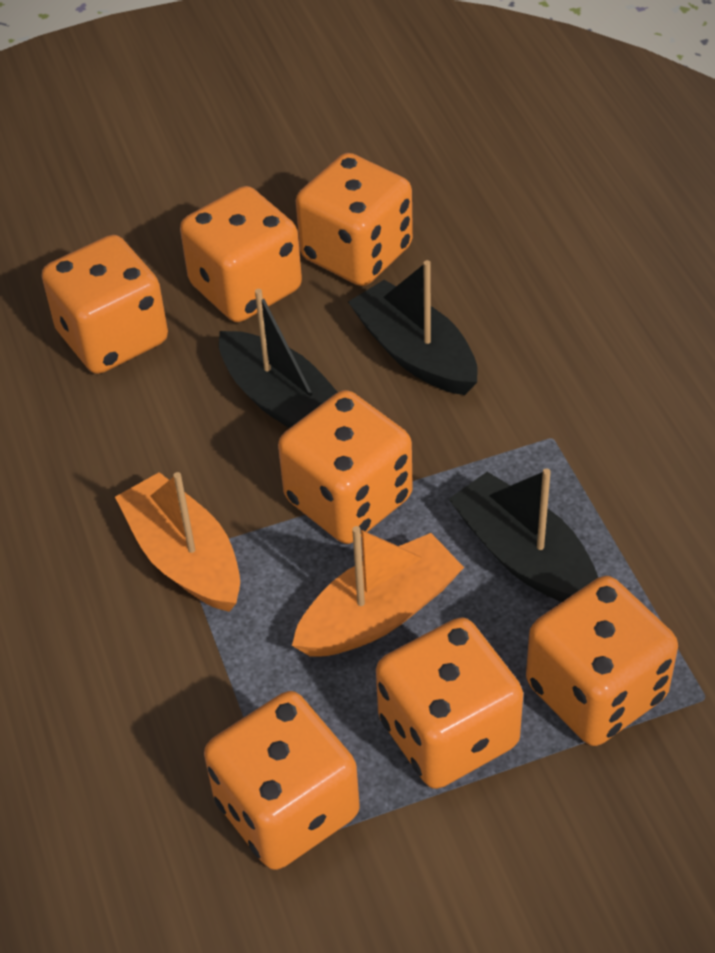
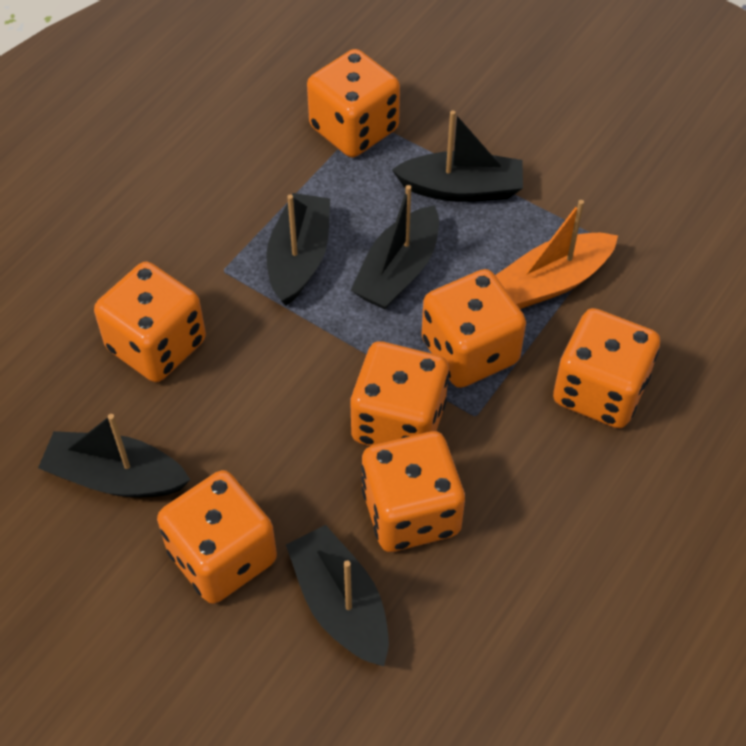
black boat: 3 -> 5
orange boat: 2 -> 1

